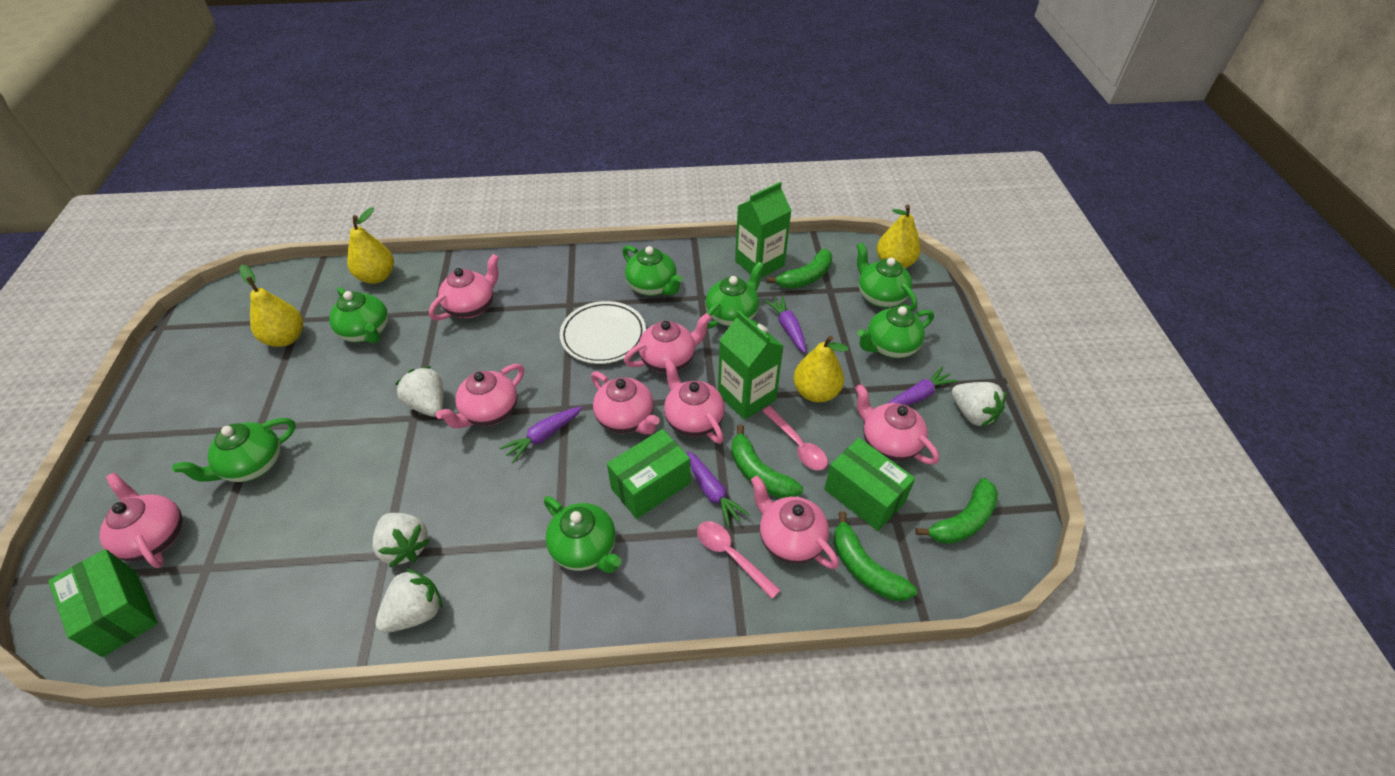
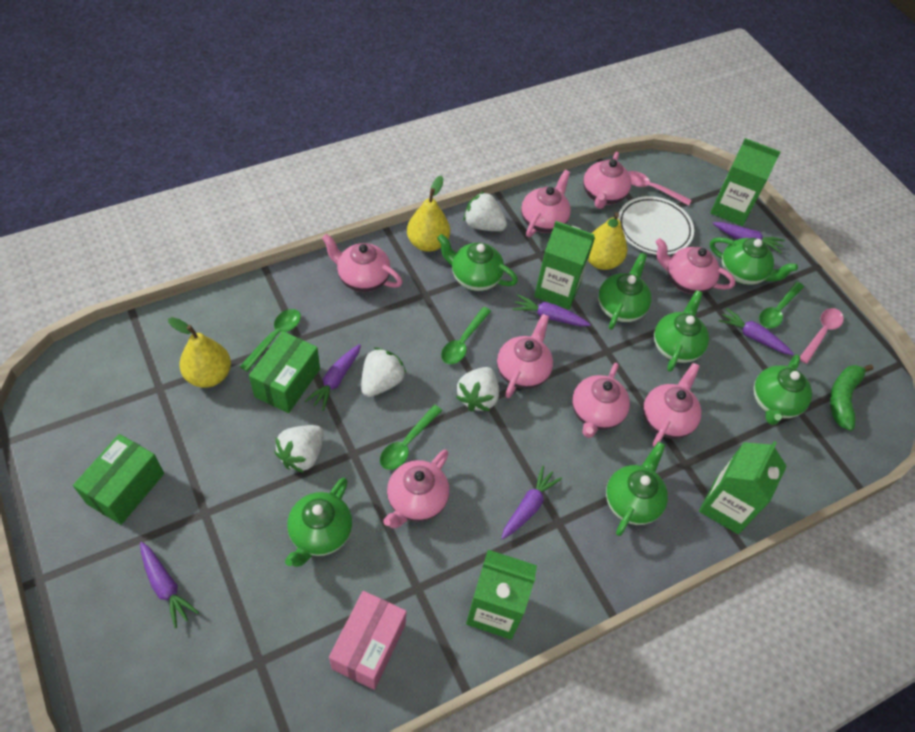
green banana: 4 -> 1
green box: 3 -> 2
green carton: 2 -> 4
green spoon: 0 -> 4
pink box: 0 -> 1
purple carrot: 4 -> 6
yellow pear: 4 -> 3

